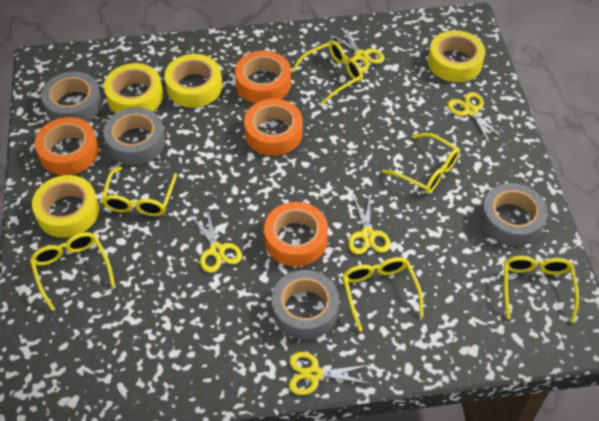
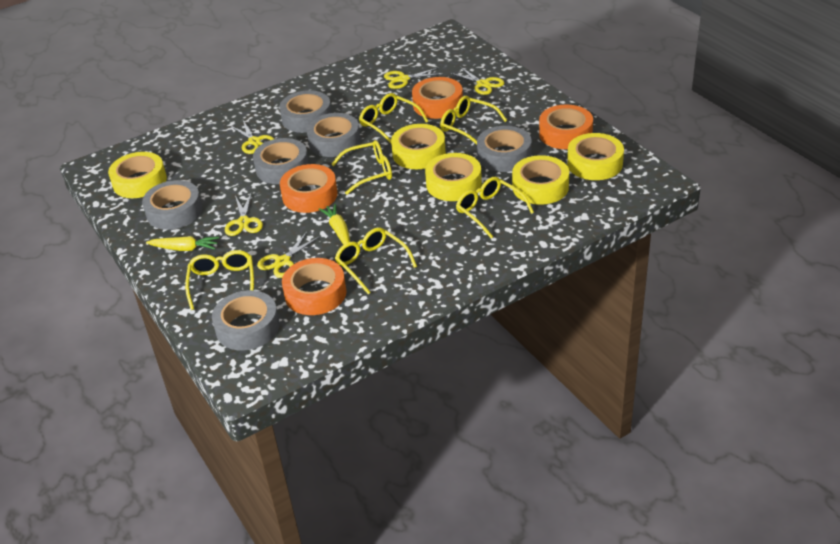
grey tape: 4 -> 6
yellow carrot: 0 -> 2
yellow tape: 4 -> 5

